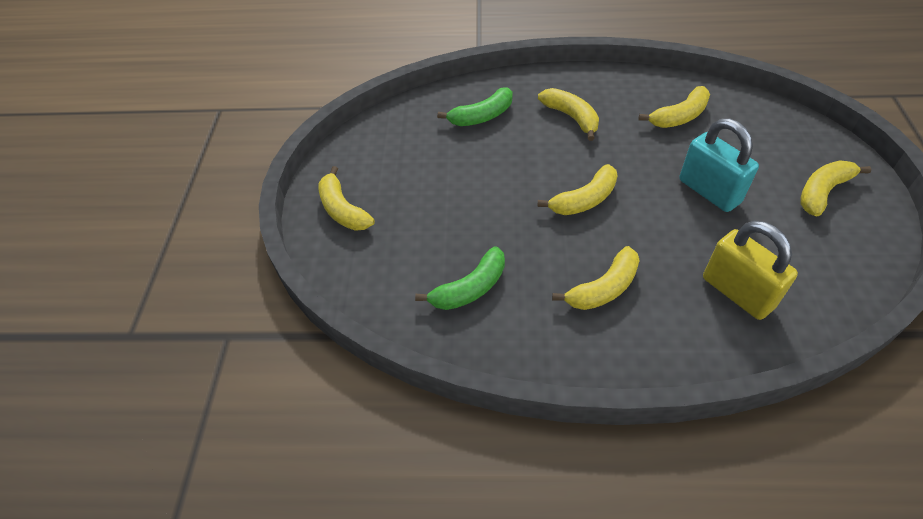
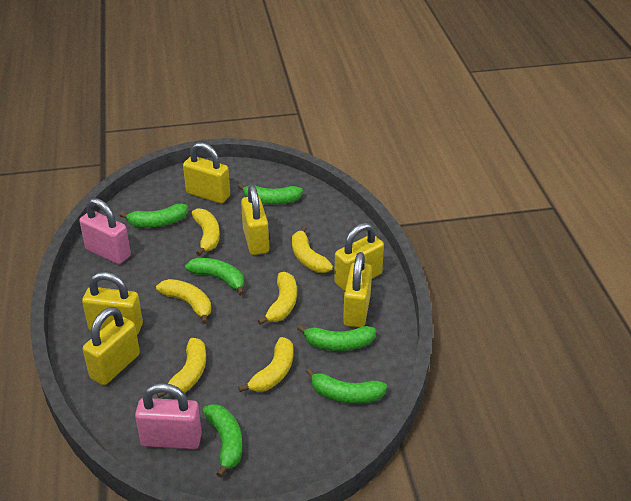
green banana: 2 -> 6
pink padlock: 0 -> 2
turquoise padlock: 1 -> 0
yellow padlock: 1 -> 6

